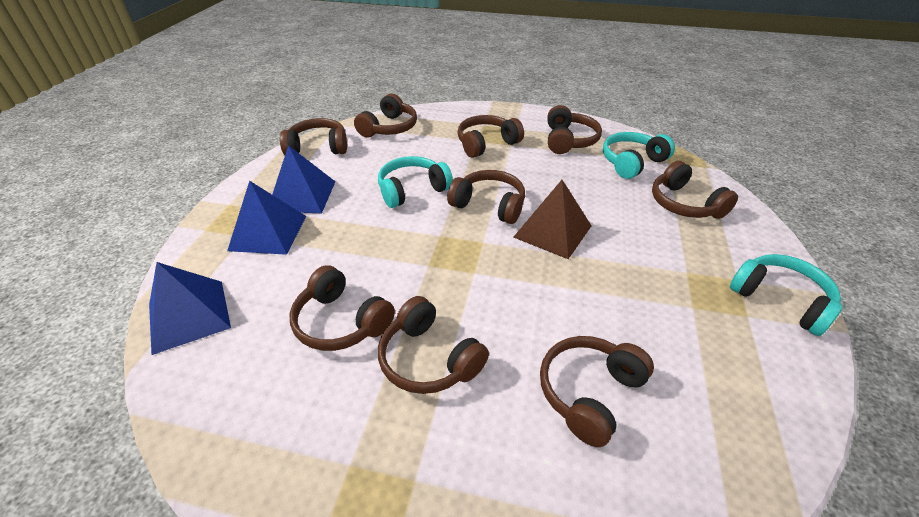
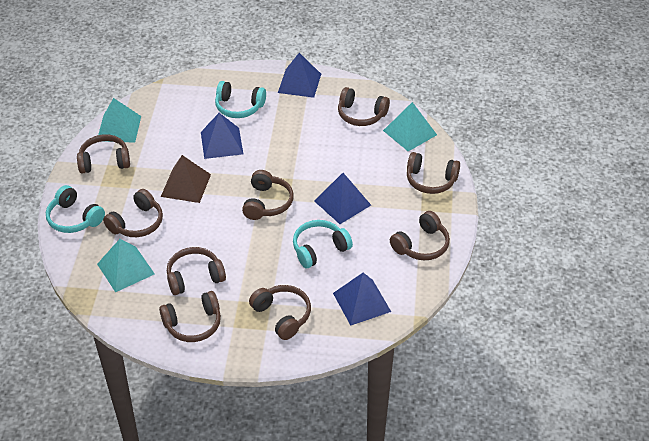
blue pyramid: 3 -> 4
turquoise pyramid: 0 -> 3

